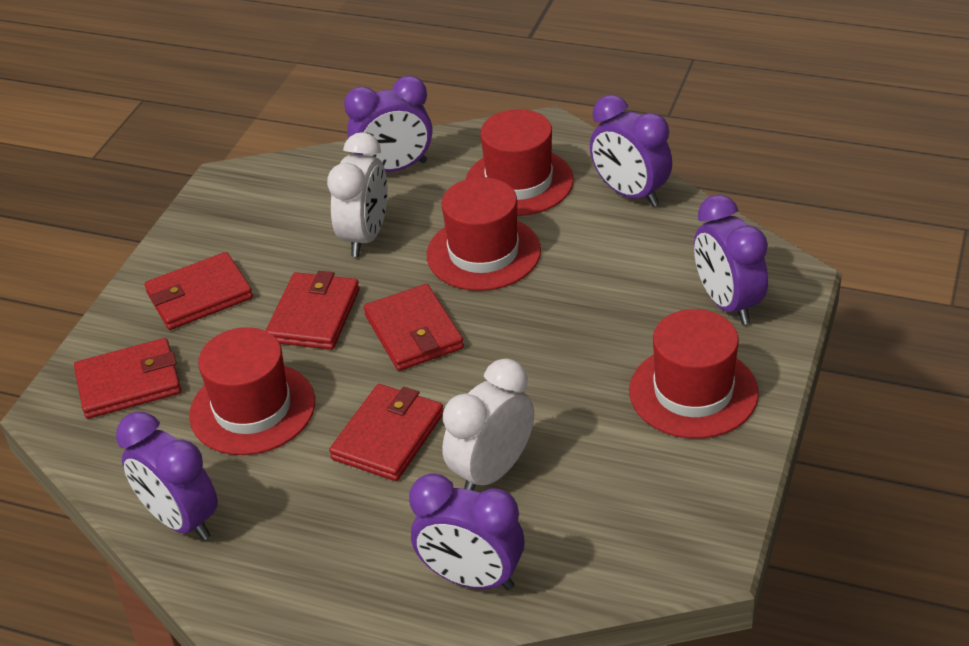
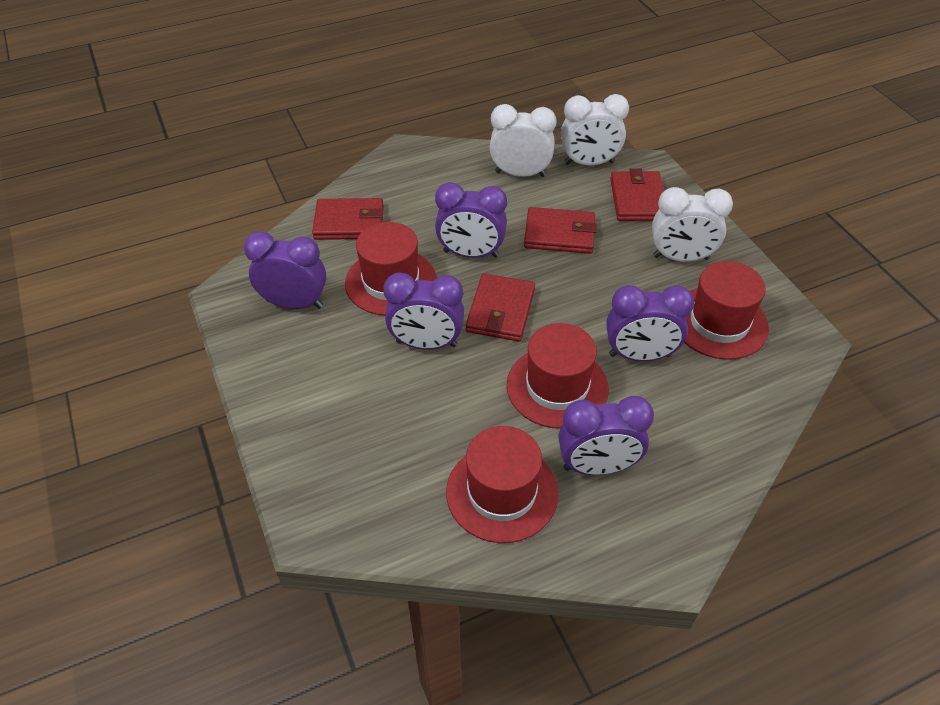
red wallet: 5 -> 4
white clock: 2 -> 3

